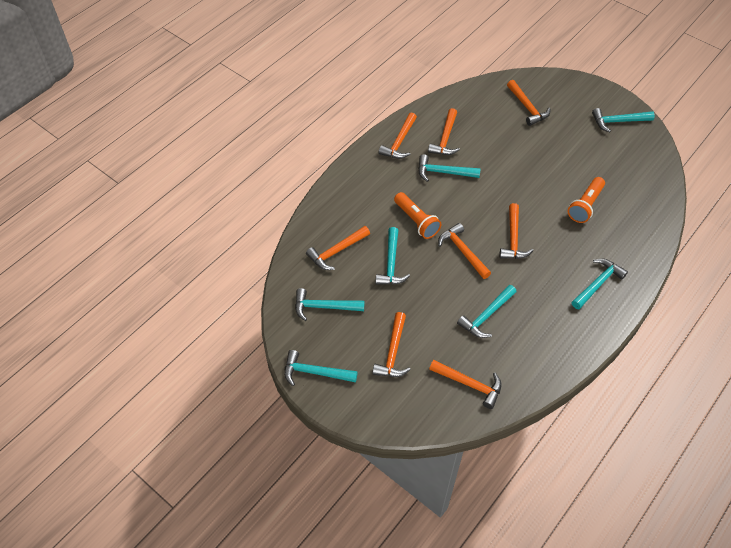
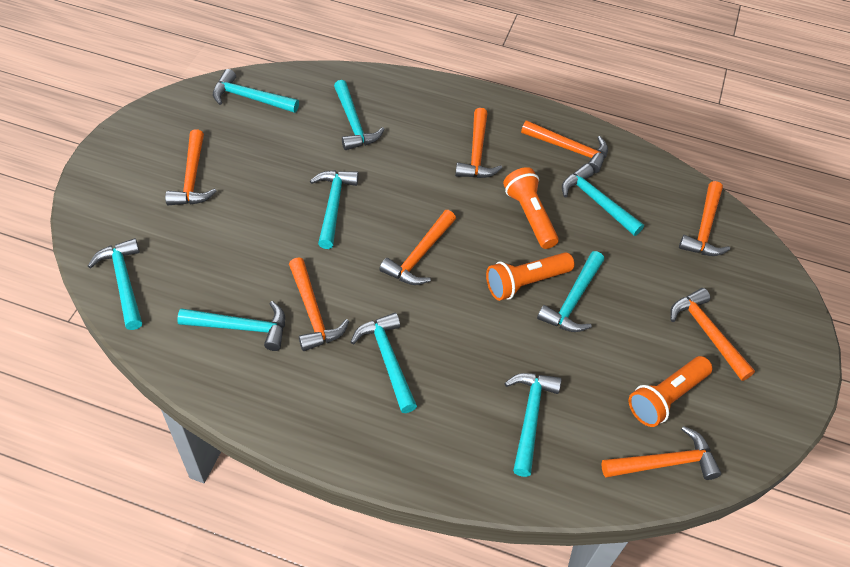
orange flashlight: 2 -> 3
turquoise hammer: 7 -> 9

